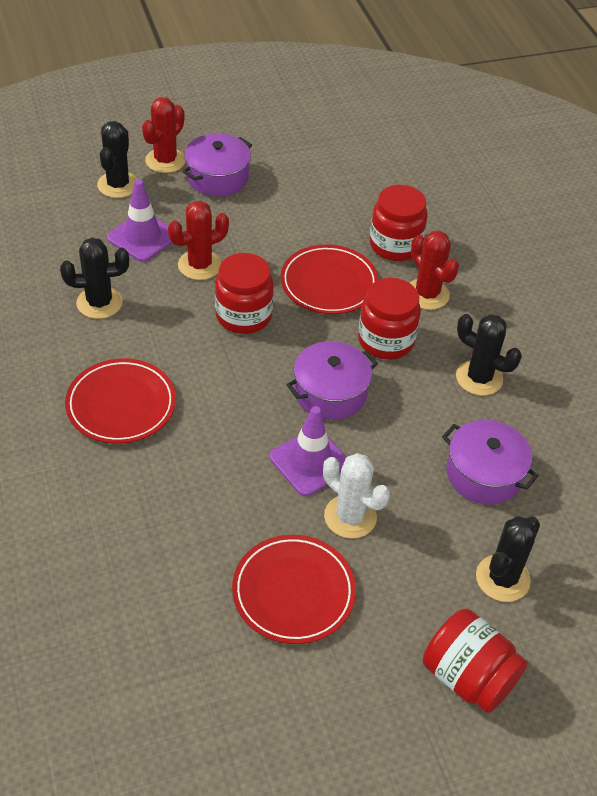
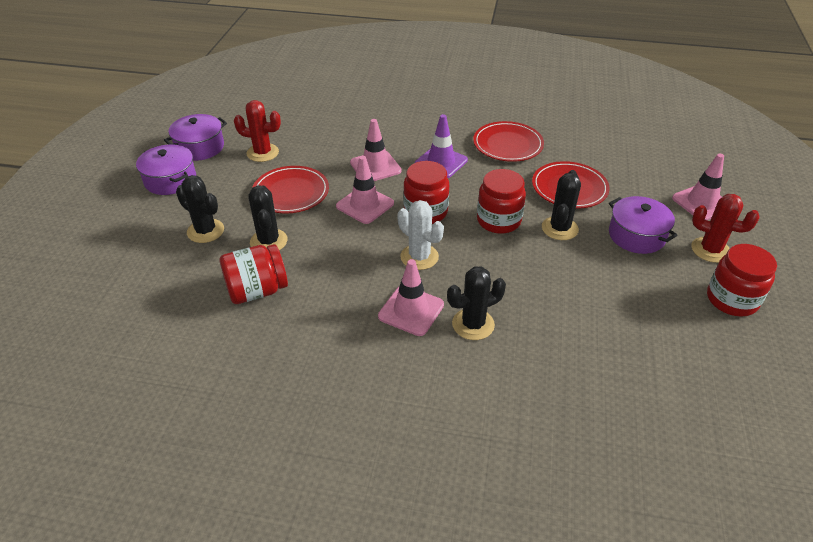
pink traffic cone: 0 -> 4
purple traffic cone: 2 -> 1
red cactus: 3 -> 2

